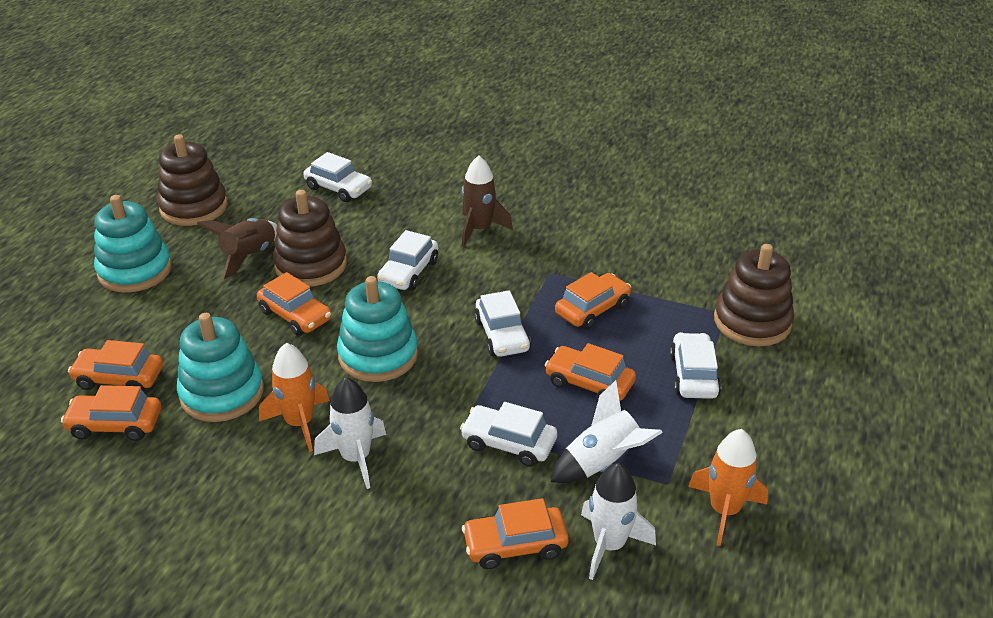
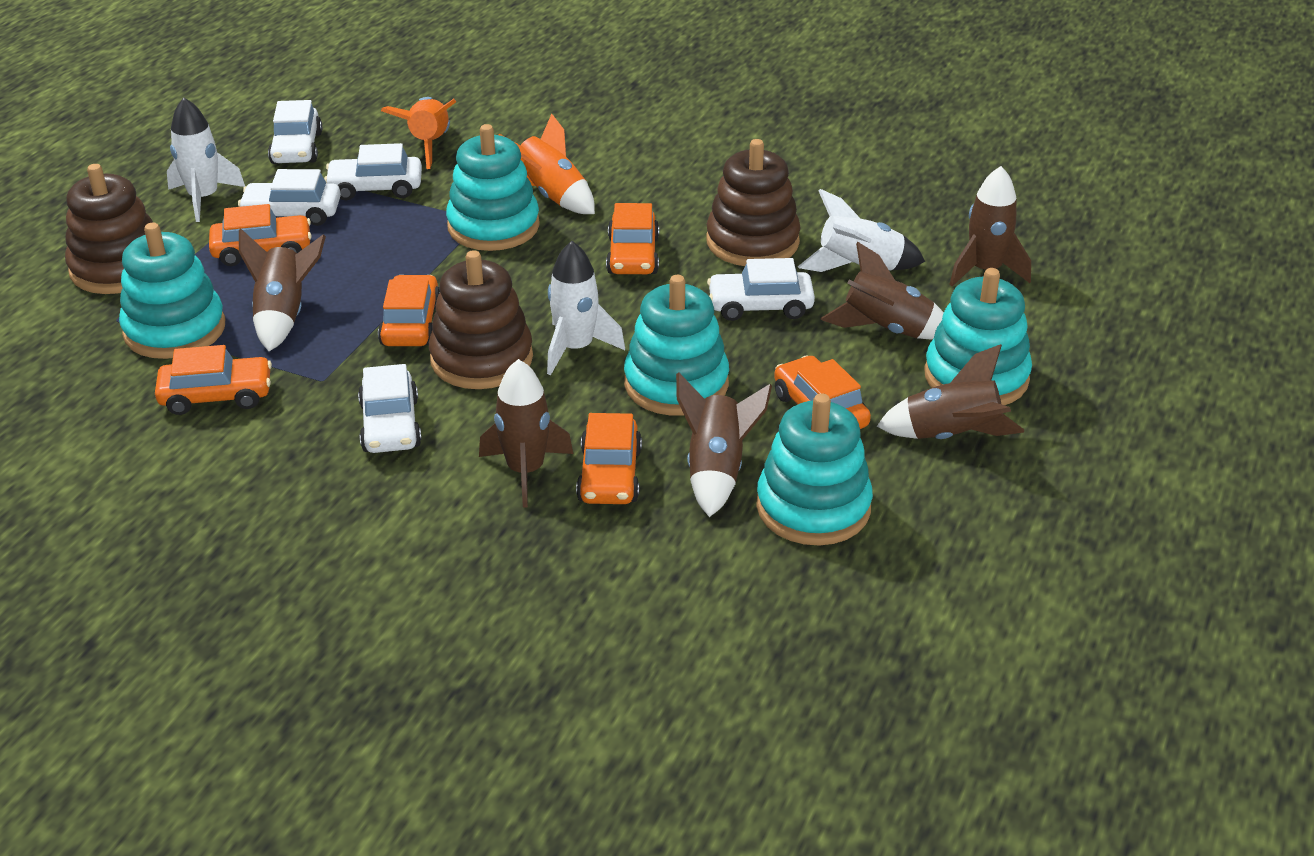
brown rocket: 2 -> 6
turquoise stacking toy: 3 -> 5

